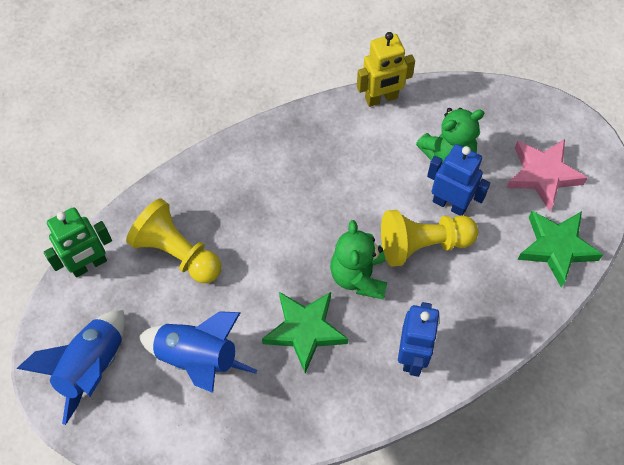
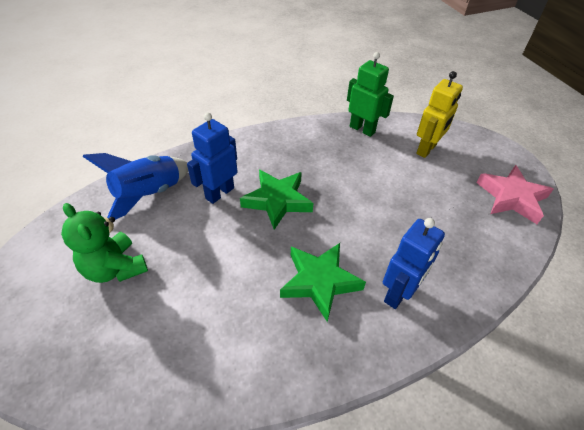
blue rocket: 2 -> 1
green teddy bear: 2 -> 1
yellow pawn: 2 -> 0

